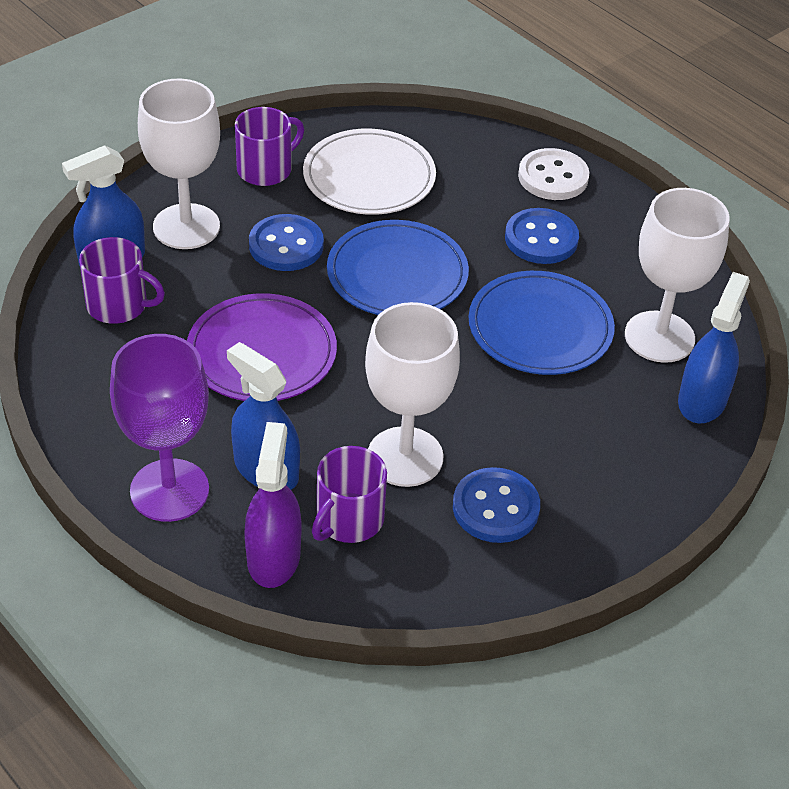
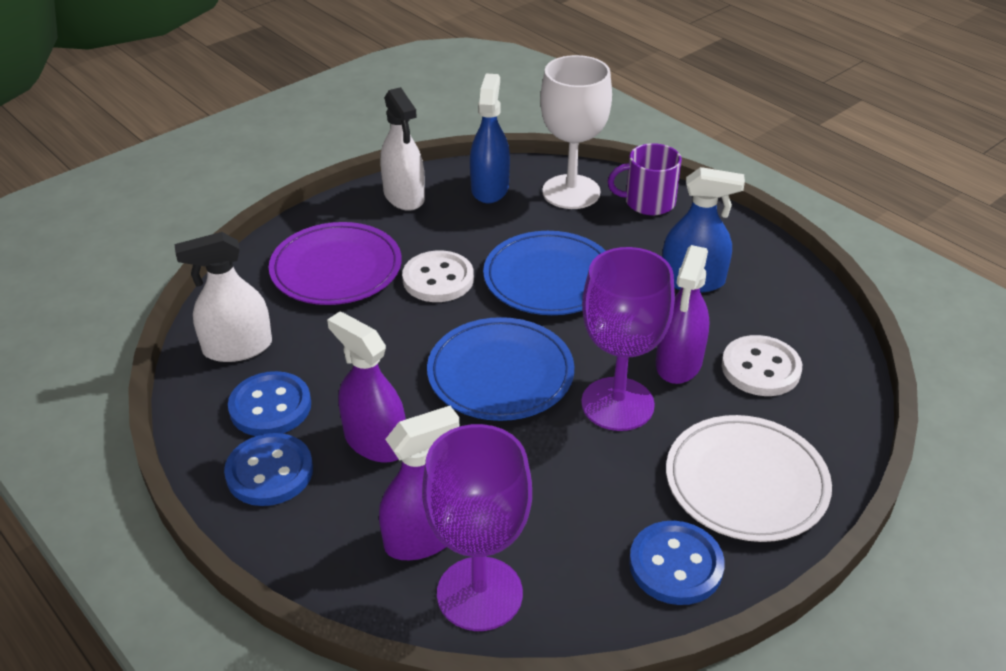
blue spray bottle: 3 -> 2
purple goblet: 1 -> 2
purple mug: 3 -> 1
purple spray bottle: 1 -> 3
white button: 1 -> 2
white goblet: 3 -> 1
white spray bottle: 0 -> 2

